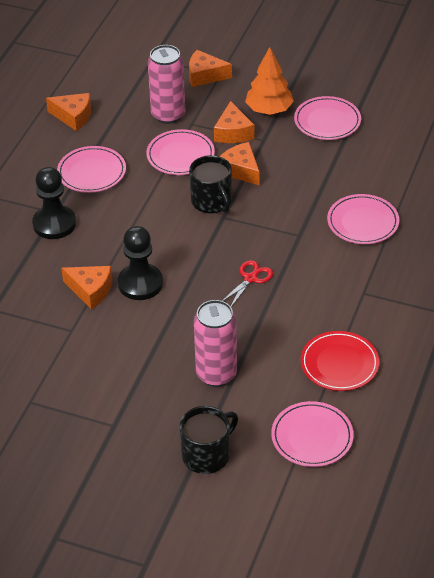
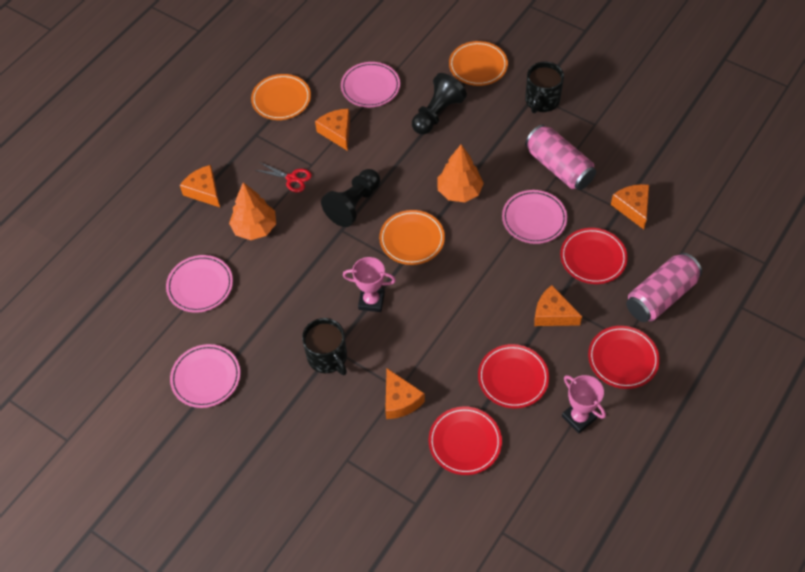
orange plate: 0 -> 3
orange tree: 1 -> 2
pink plate: 5 -> 4
pink trophy: 0 -> 2
red plate: 1 -> 4

